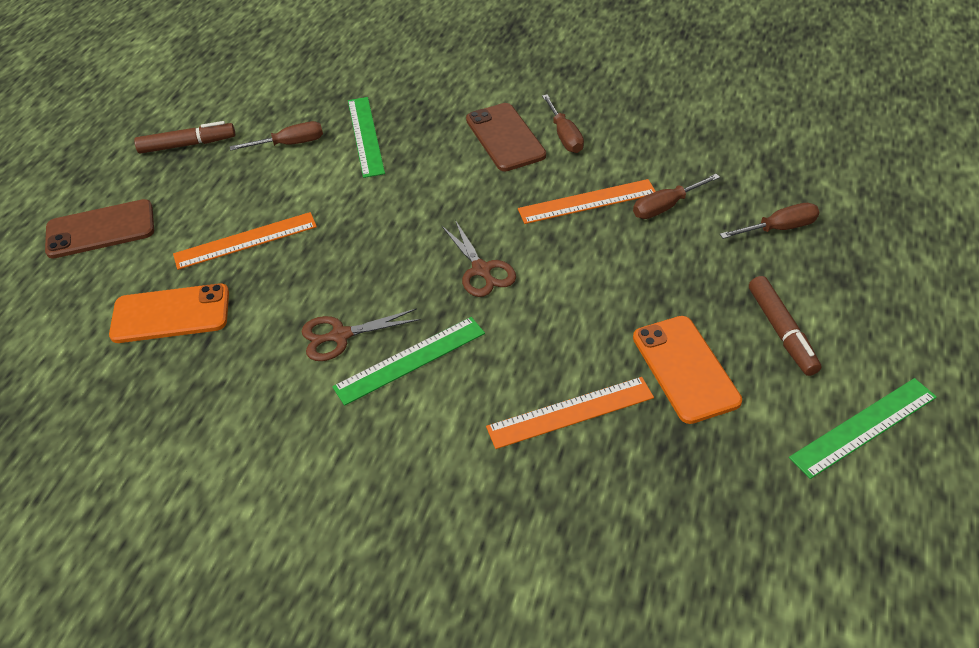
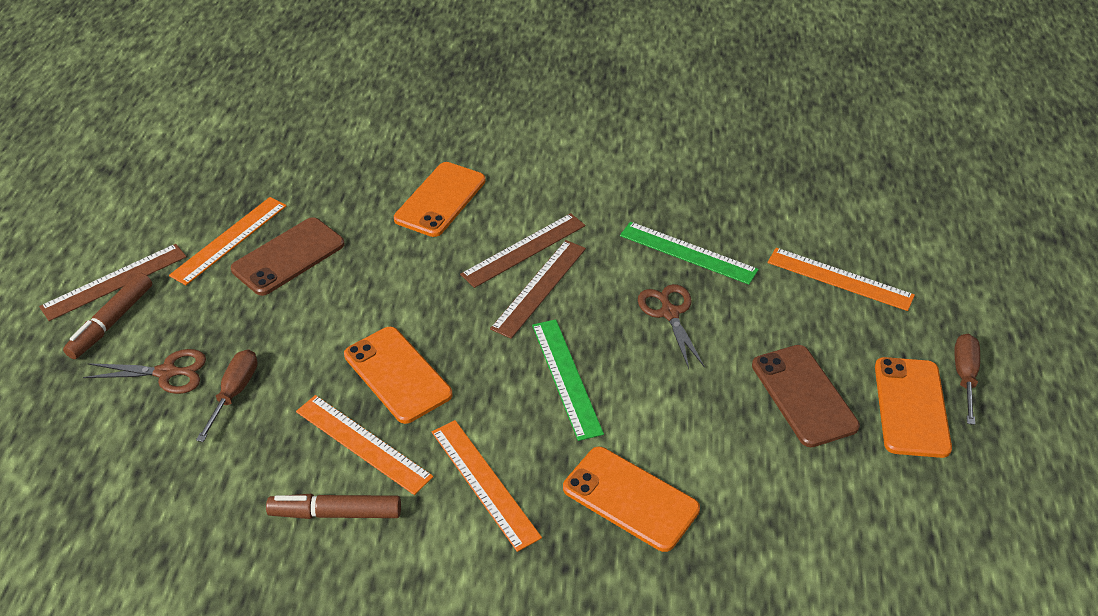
brown ruler: 0 -> 3
brown screwdriver: 4 -> 2
green ruler: 3 -> 2
orange phone: 2 -> 4
orange ruler: 3 -> 4

